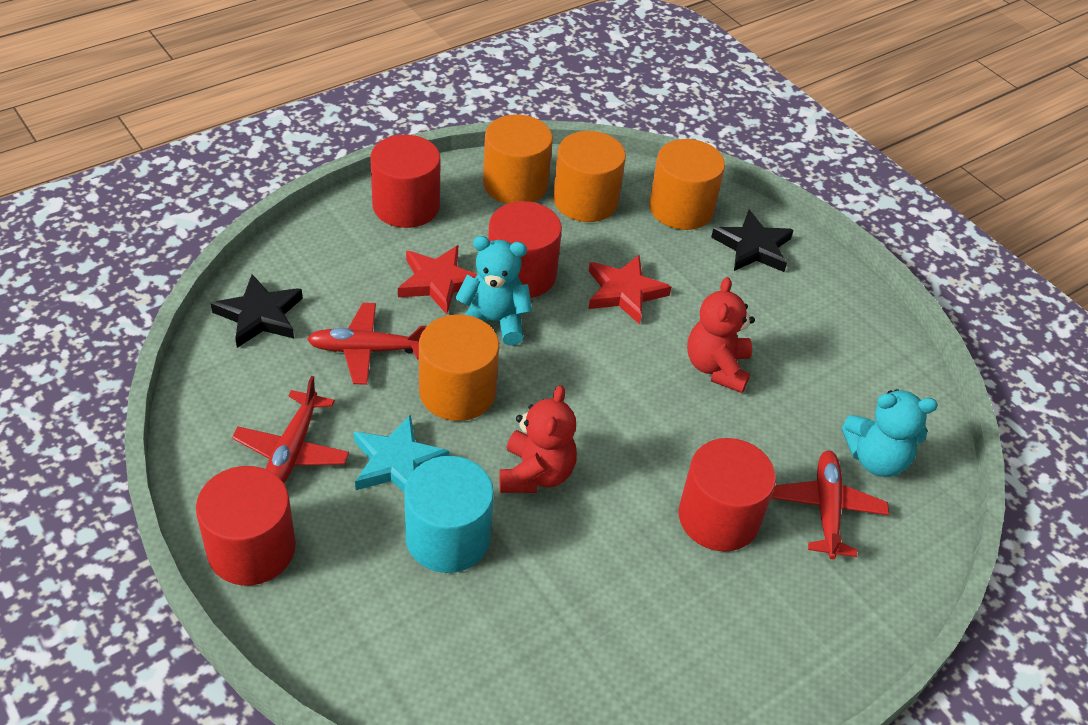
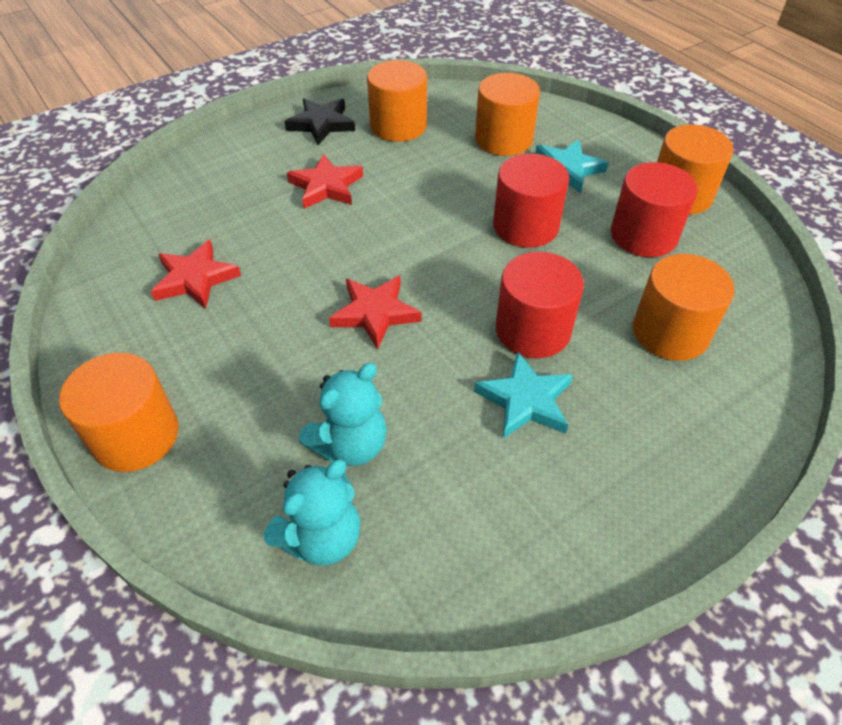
black star: 2 -> 1
orange cylinder: 4 -> 5
red cylinder: 4 -> 3
red plane: 3 -> 0
red star: 2 -> 3
red teddy bear: 2 -> 0
turquoise cylinder: 1 -> 0
turquoise star: 1 -> 2

